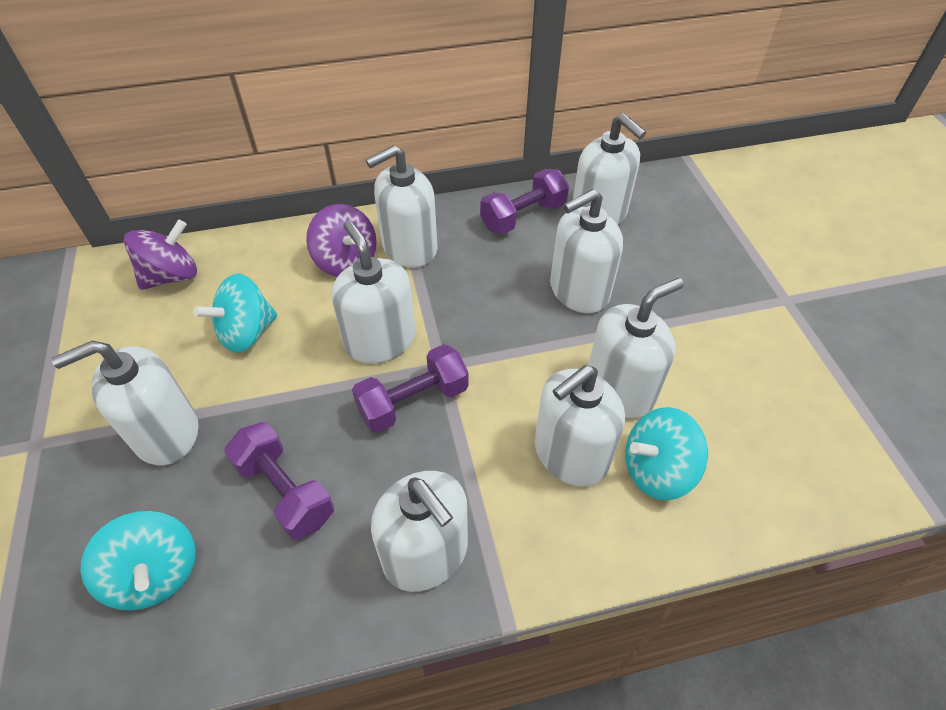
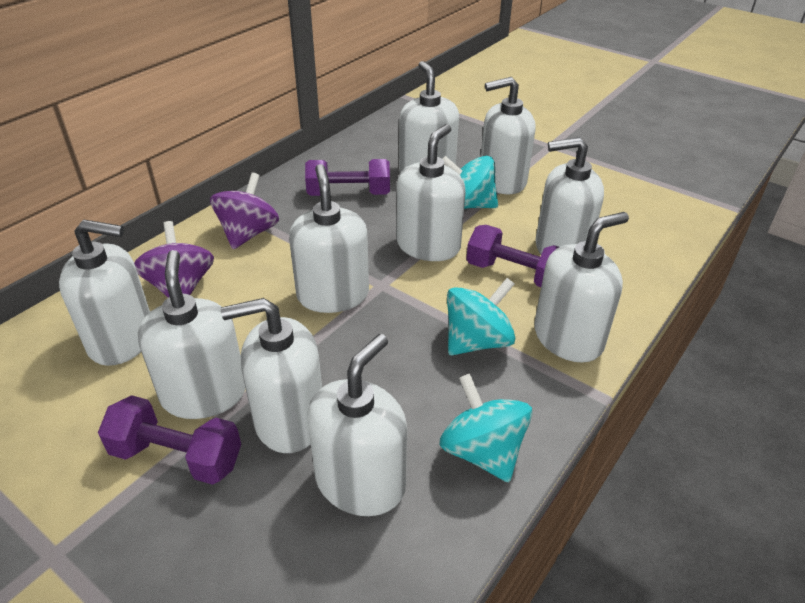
white soap dispenser: 8 -> 10

